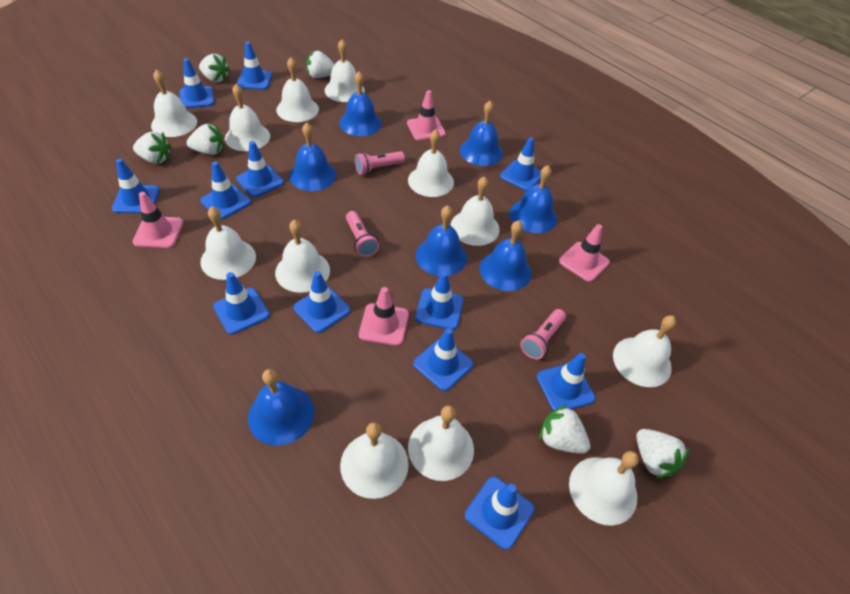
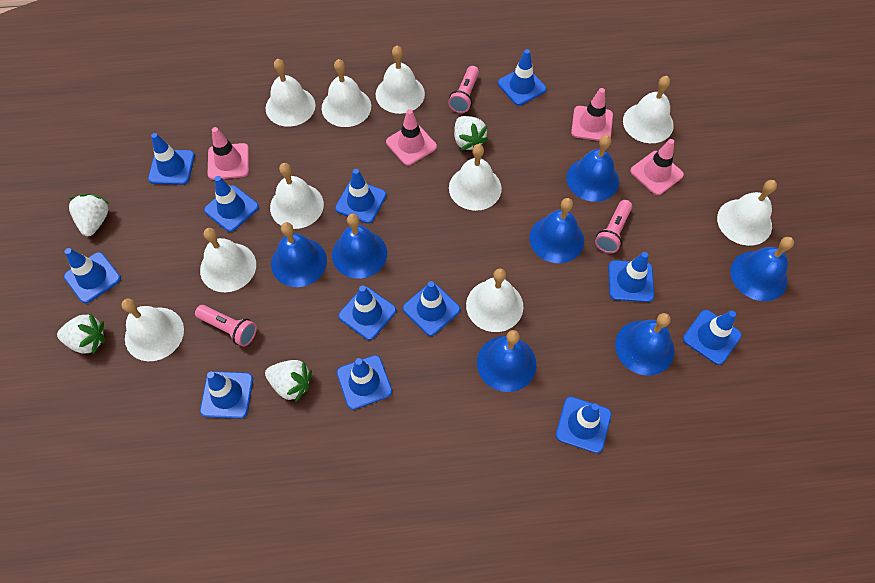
white bell: 12 -> 10
white strawberry: 6 -> 4

